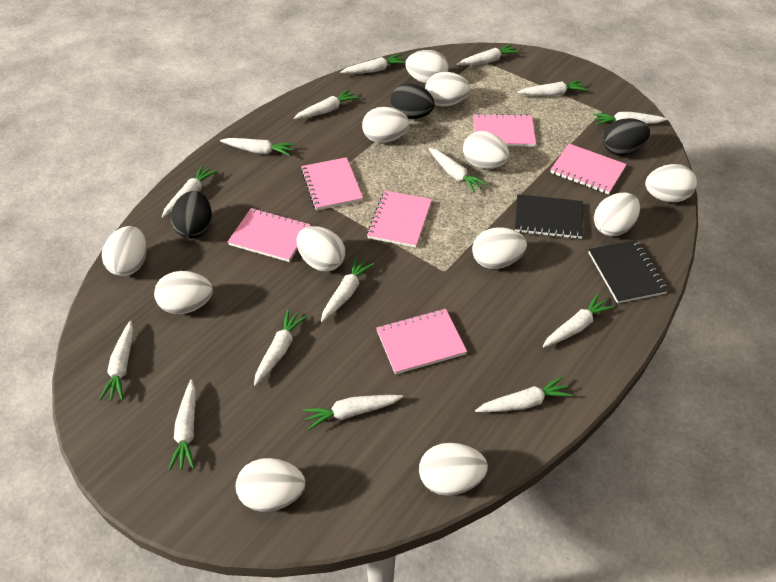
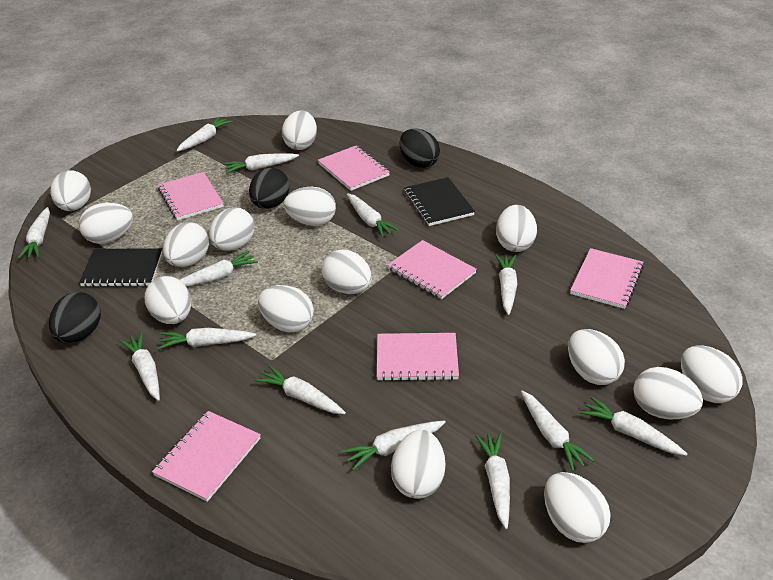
white carrot: 15 -> 13
white egg: 12 -> 15

